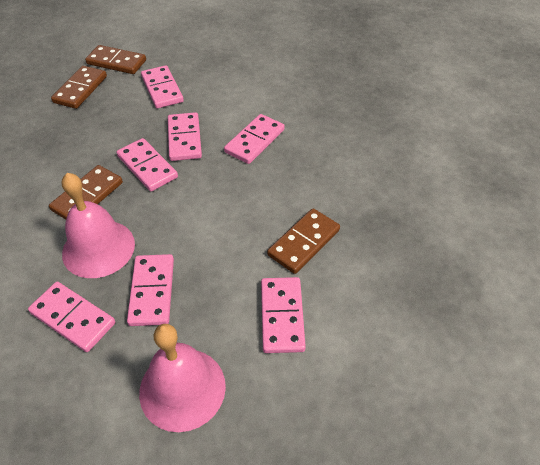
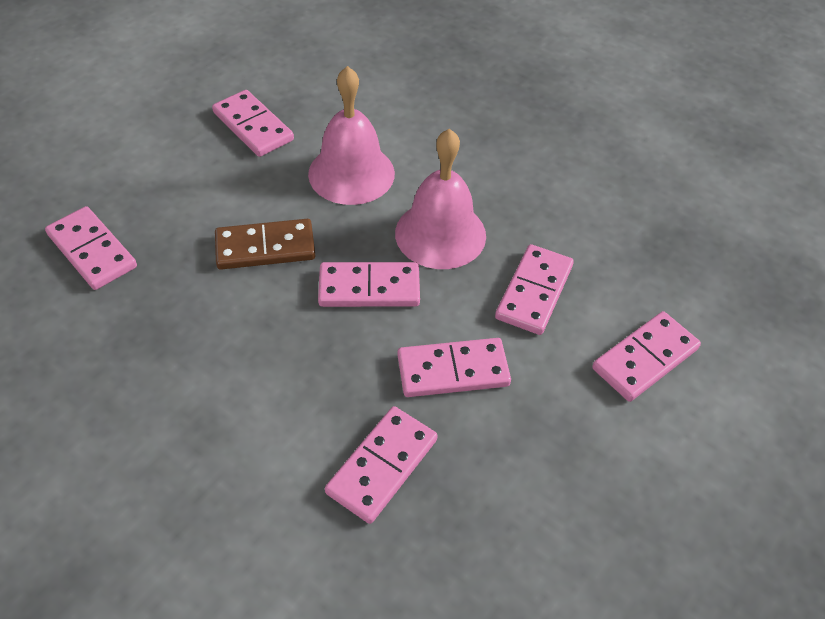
brown domino: 4 -> 1

